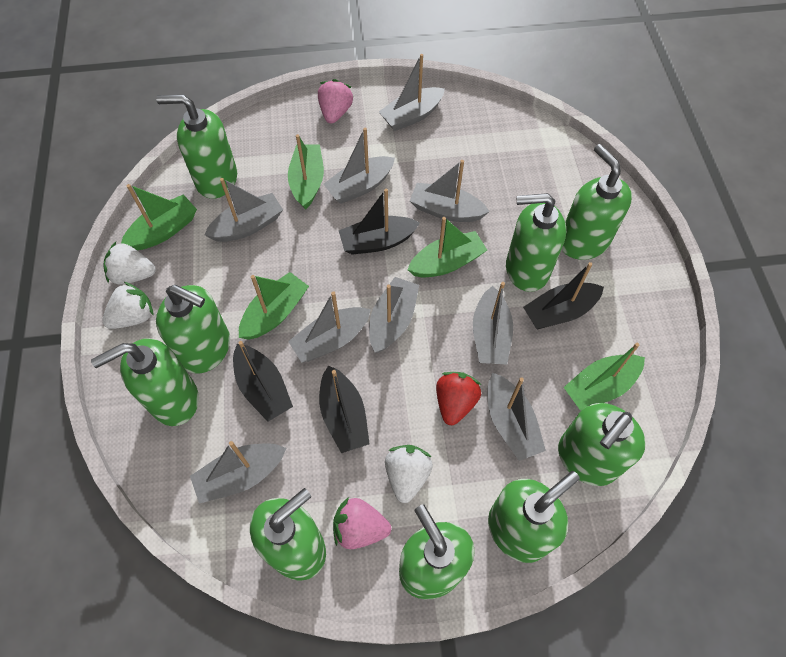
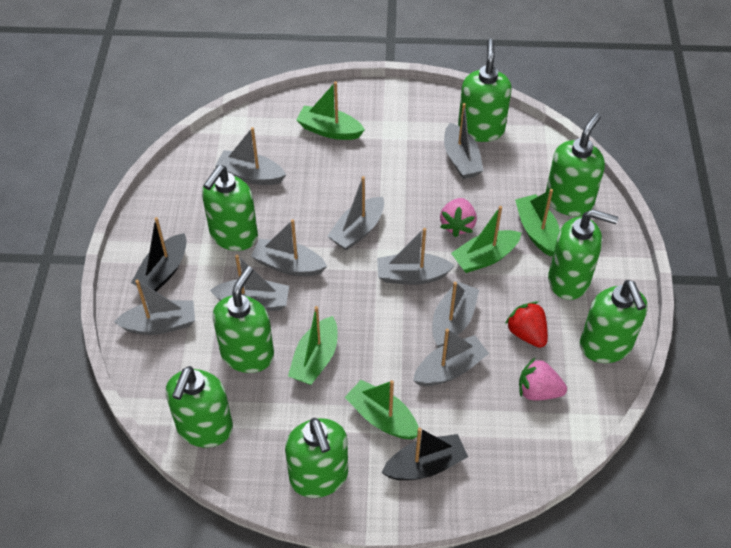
black boat: 4 -> 2
green soap dispenser: 9 -> 8
white strawberry: 3 -> 0

